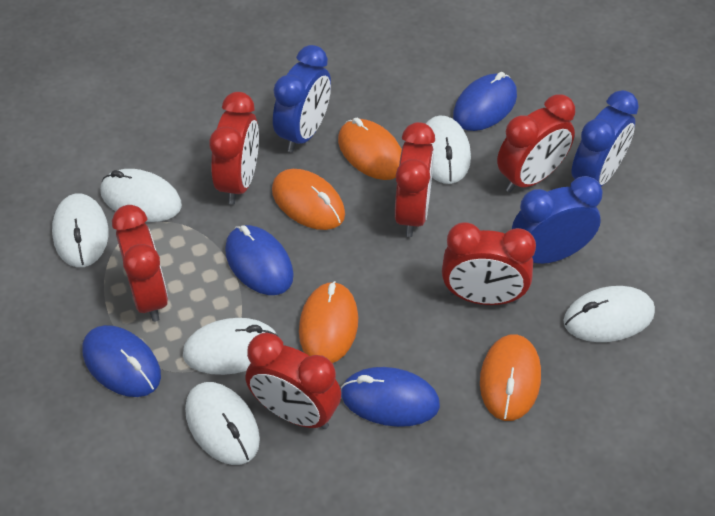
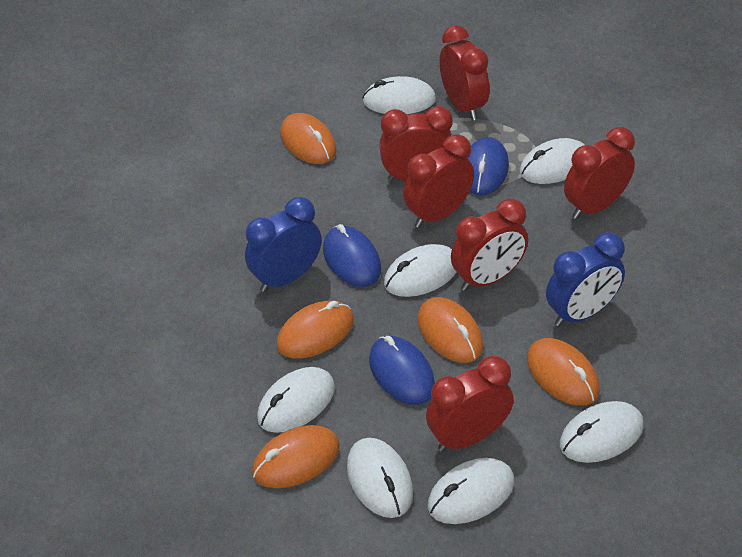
blue clock: 3 -> 2
blue mouse: 4 -> 3
orange mouse: 4 -> 5
white mouse: 6 -> 7

